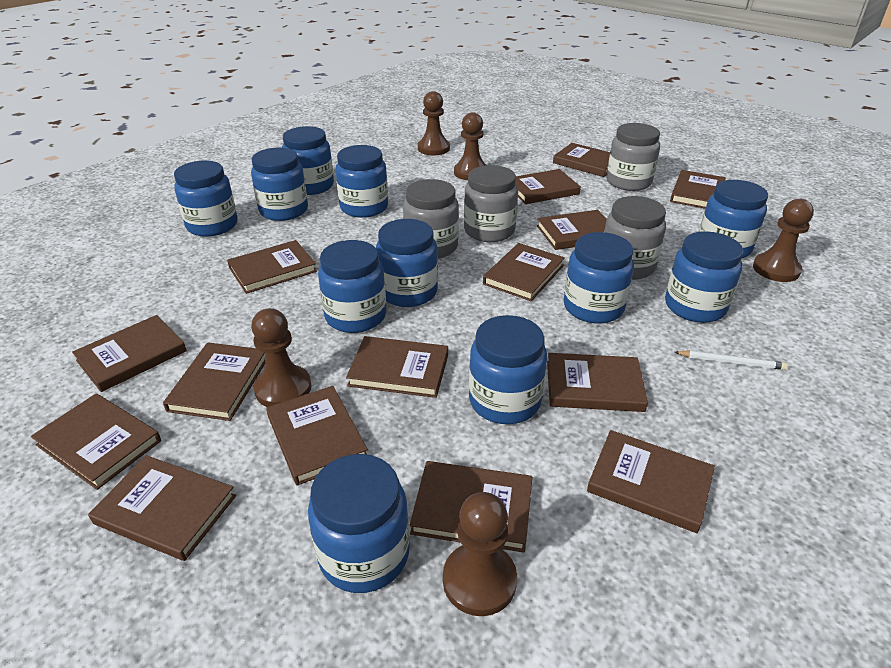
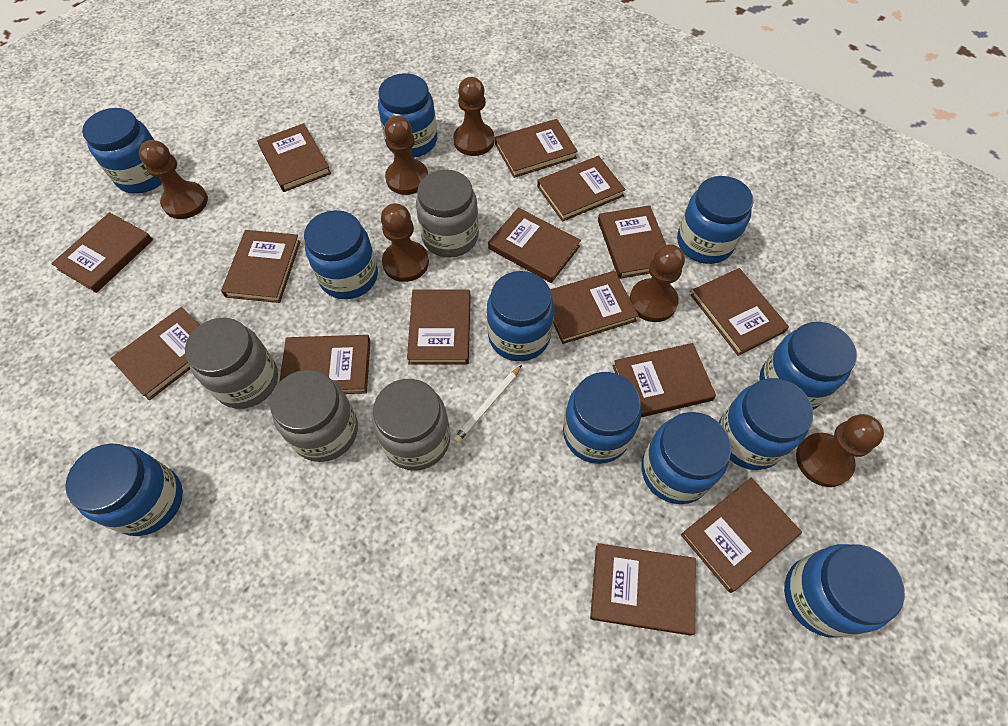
brown pawn: 5 -> 6

